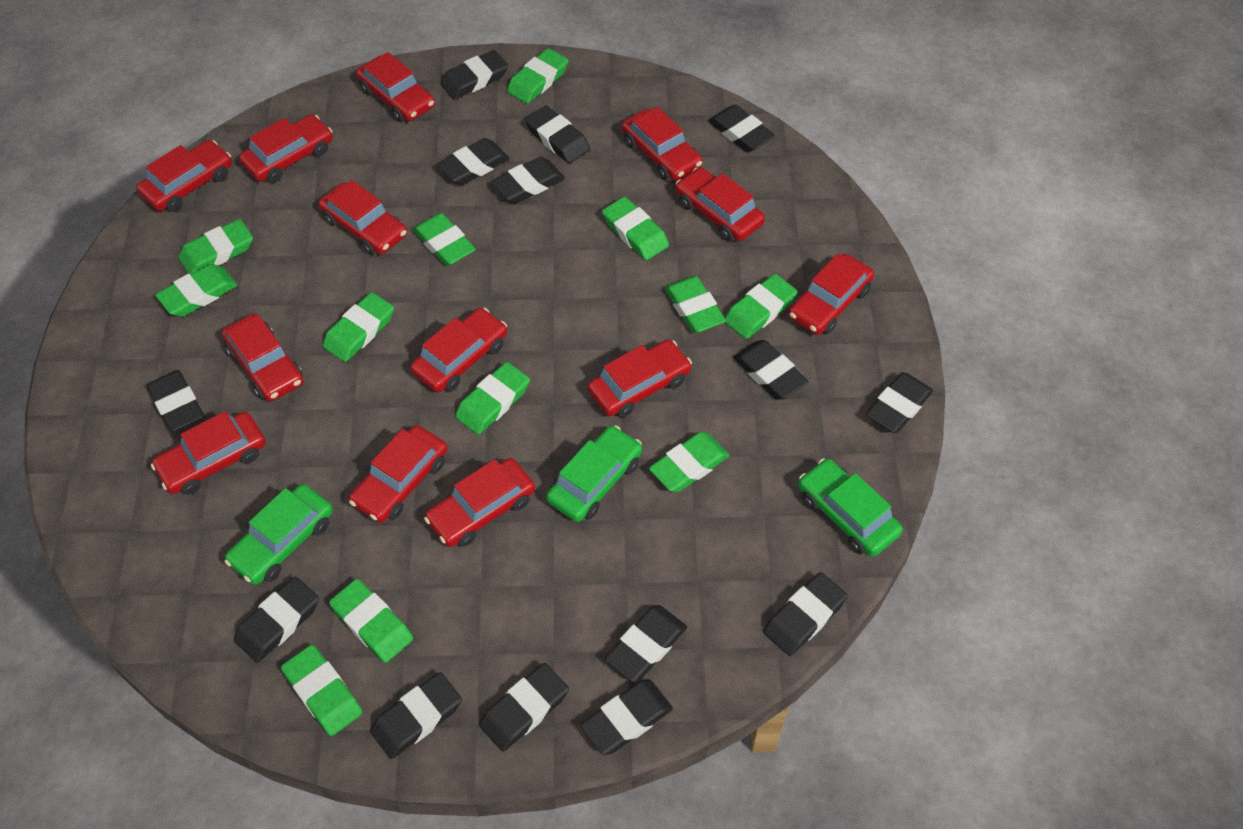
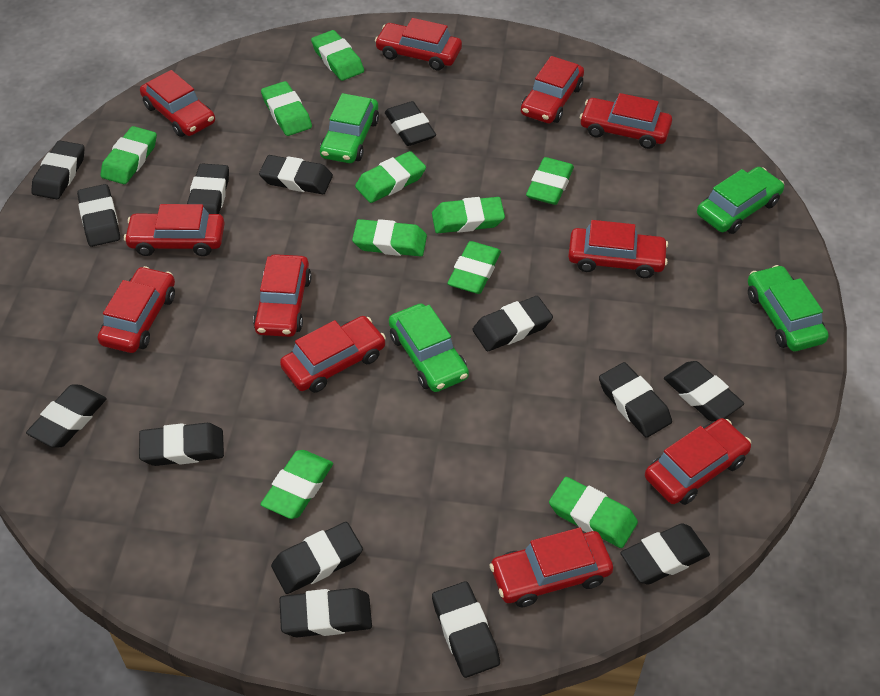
green car: 3 -> 4
green eraser: 12 -> 10
red car: 13 -> 11

